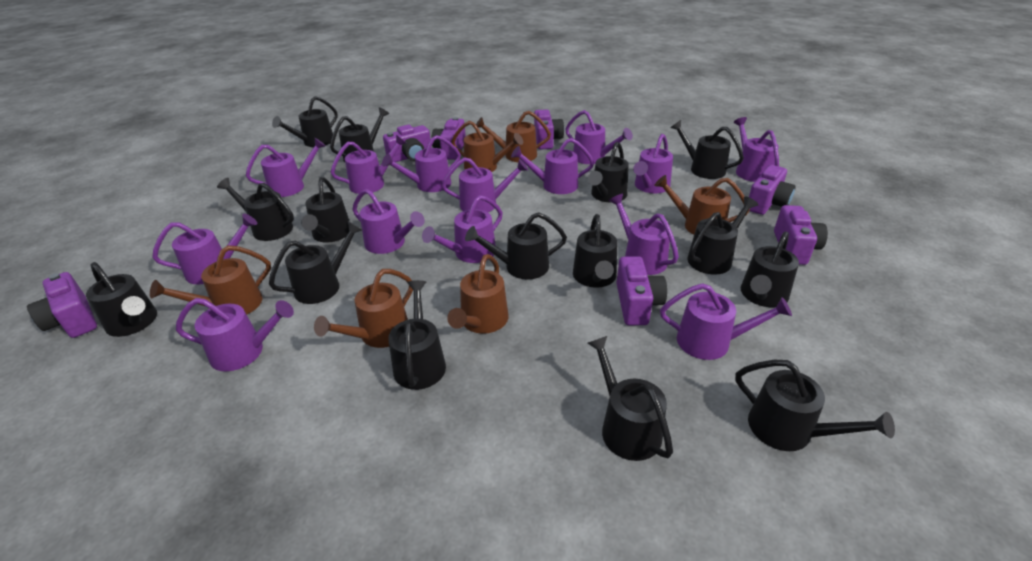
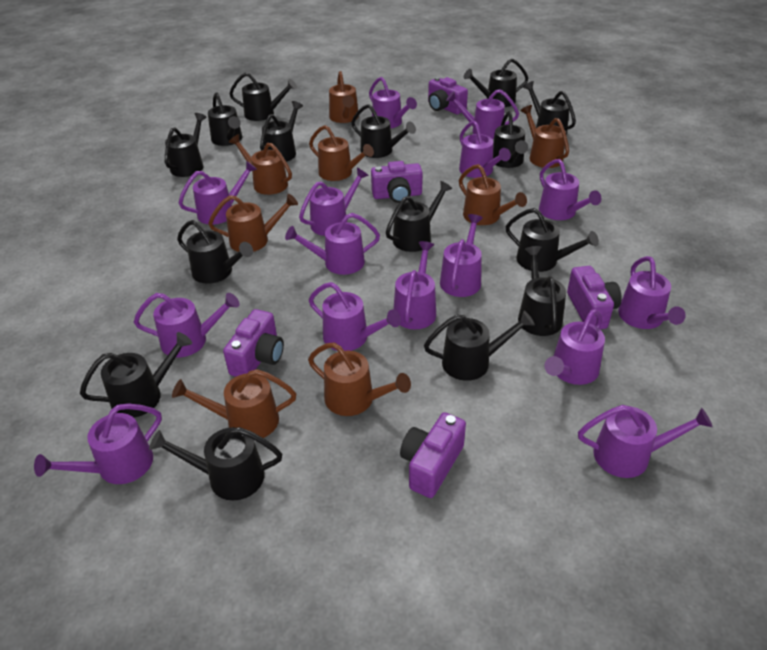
brown watering can: 6 -> 8
purple camera: 7 -> 5
purple watering can: 14 -> 15

